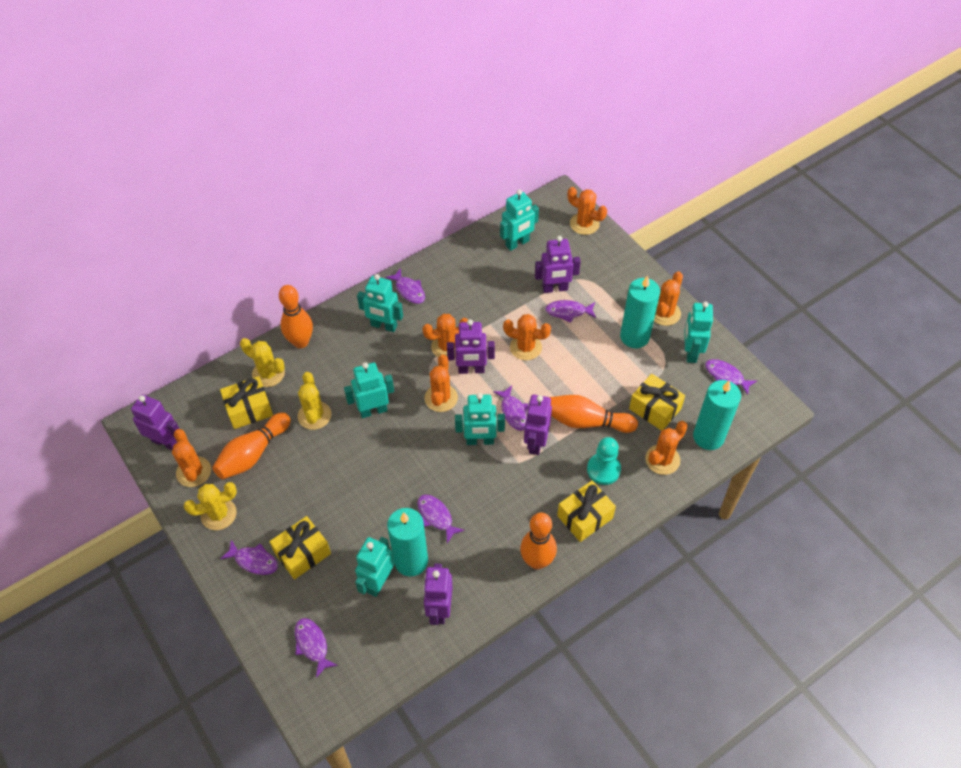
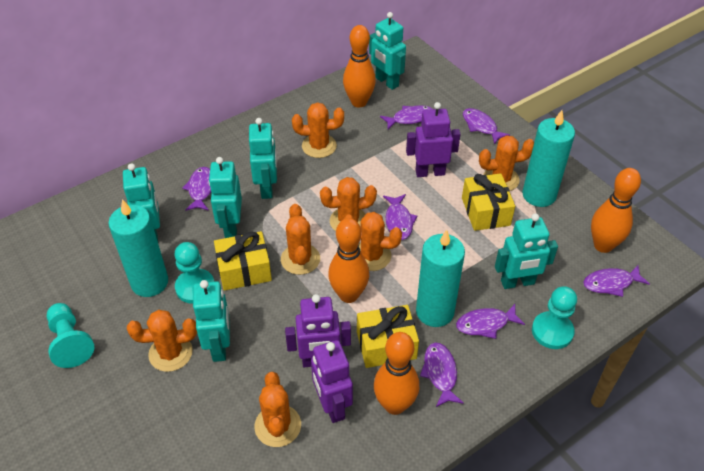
purple robot: 5 -> 3
turquoise pawn: 1 -> 3
yellow cactus: 3 -> 0
yellow gift: 4 -> 3

